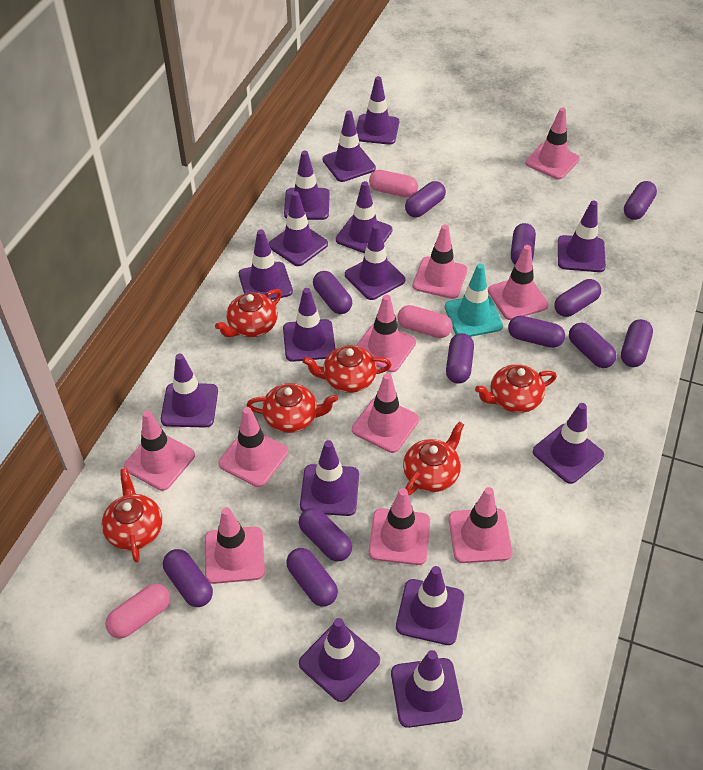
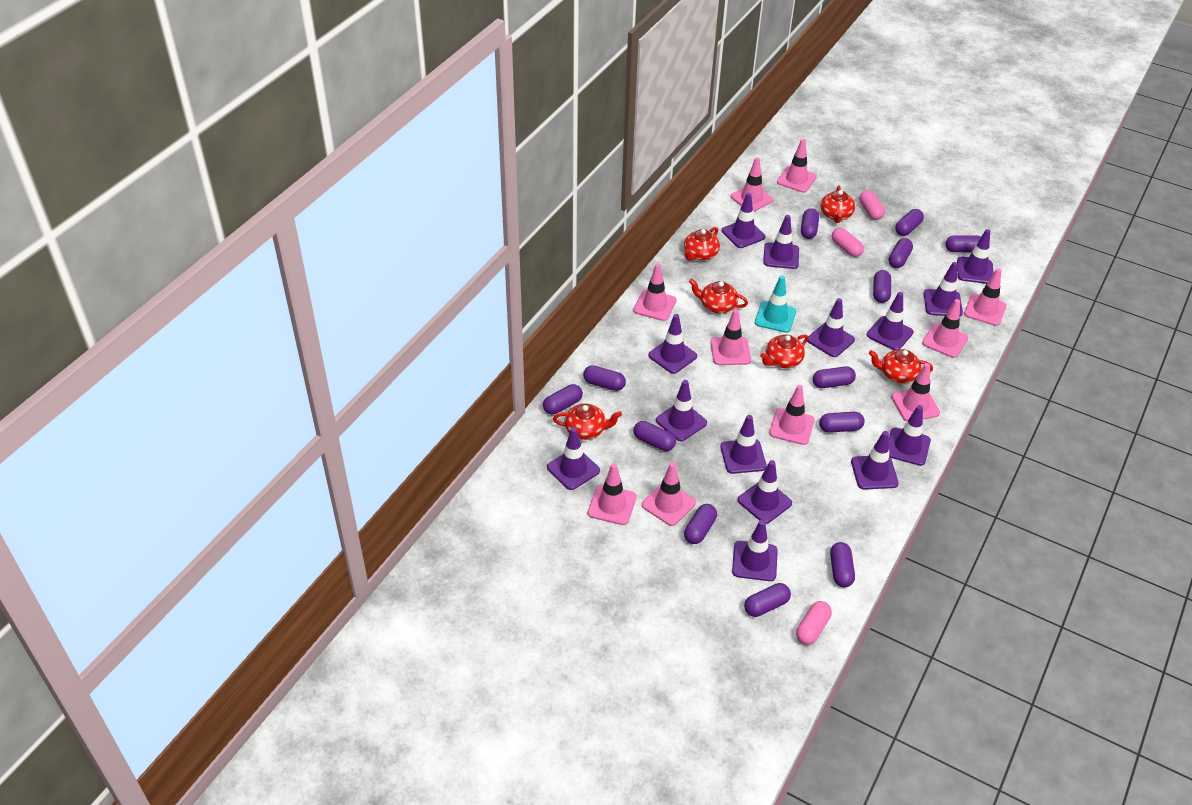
purple capsule: 12 -> 13
purple traffic cone: 15 -> 14

